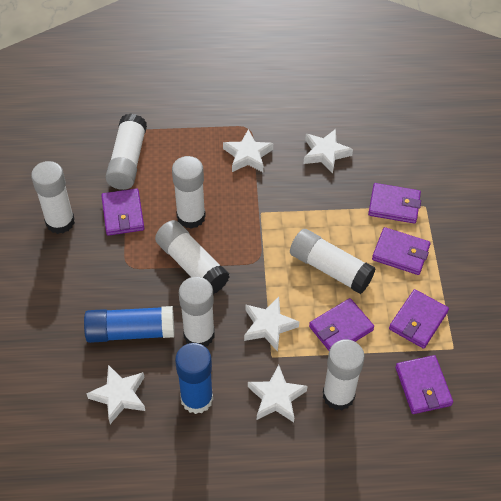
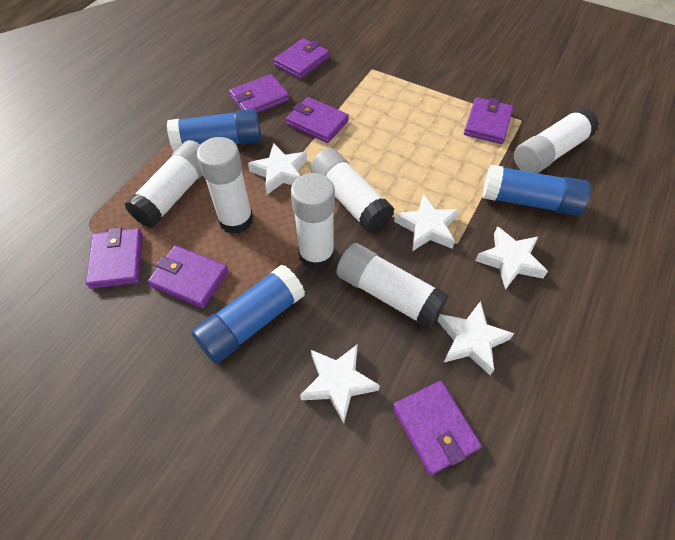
blue glue stick: 2 -> 3
purple wallet: 6 -> 7
white glue stick: 7 -> 6

